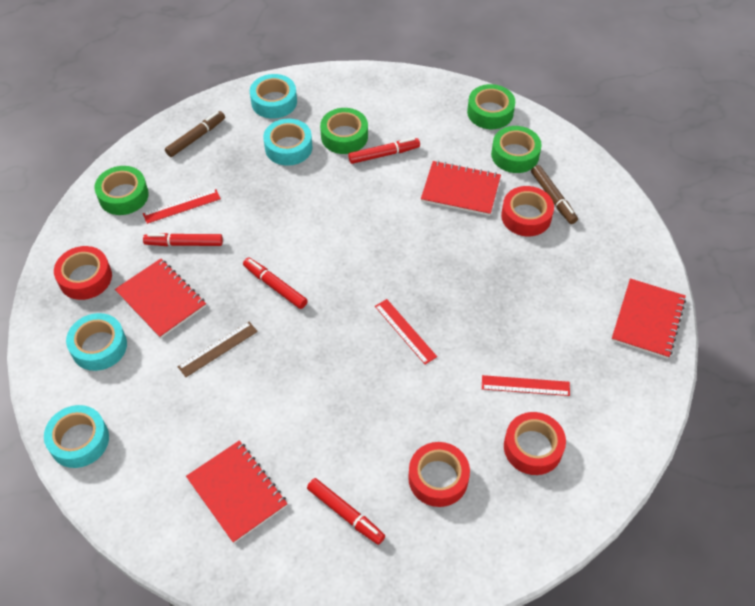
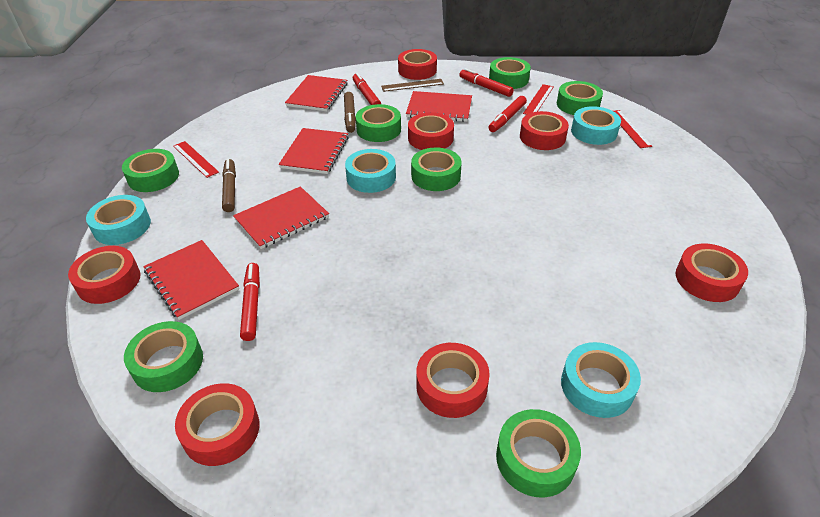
green tape: 4 -> 7
red notebook: 4 -> 5
red tape: 4 -> 7

